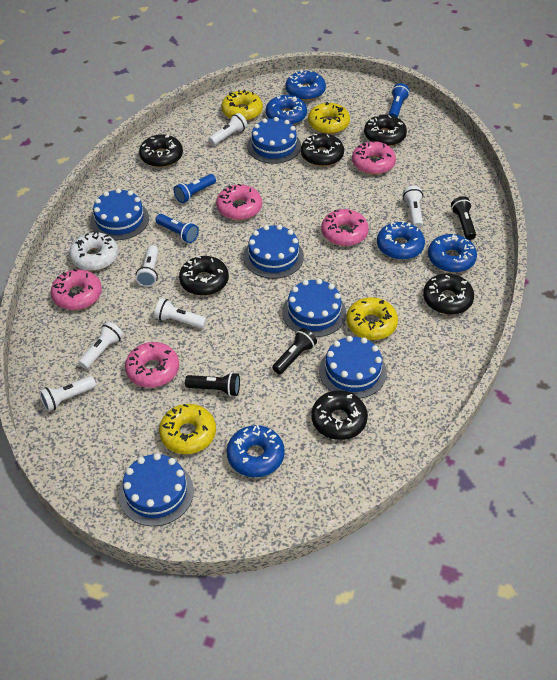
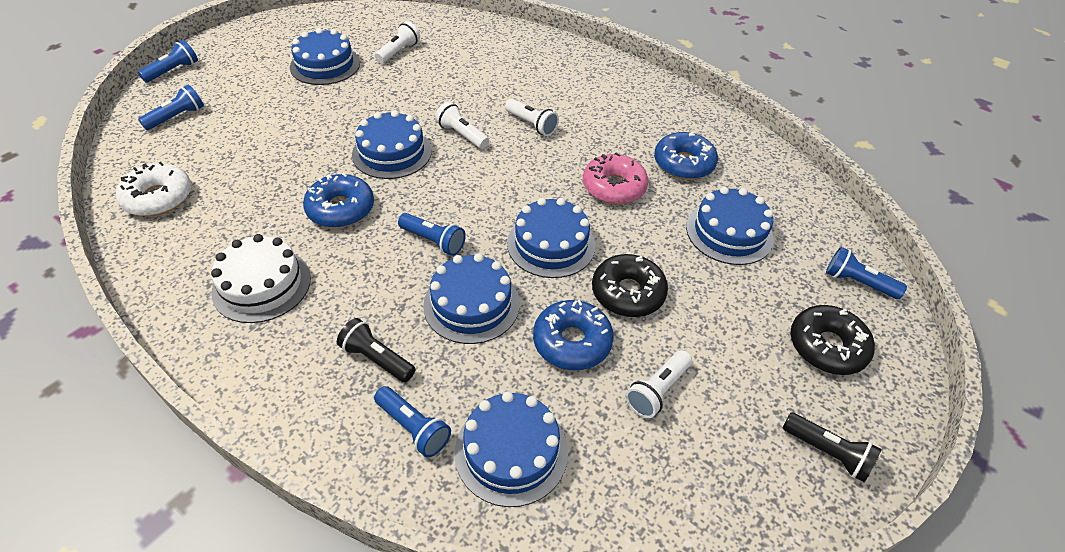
black donut: 6 -> 2
black flashlight: 3 -> 2
blue donut: 5 -> 3
blue flashlight: 3 -> 5
pink donut: 5 -> 1
white cake: 0 -> 1
white flashlight: 6 -> 4
yellow donut: 4 -> 0

